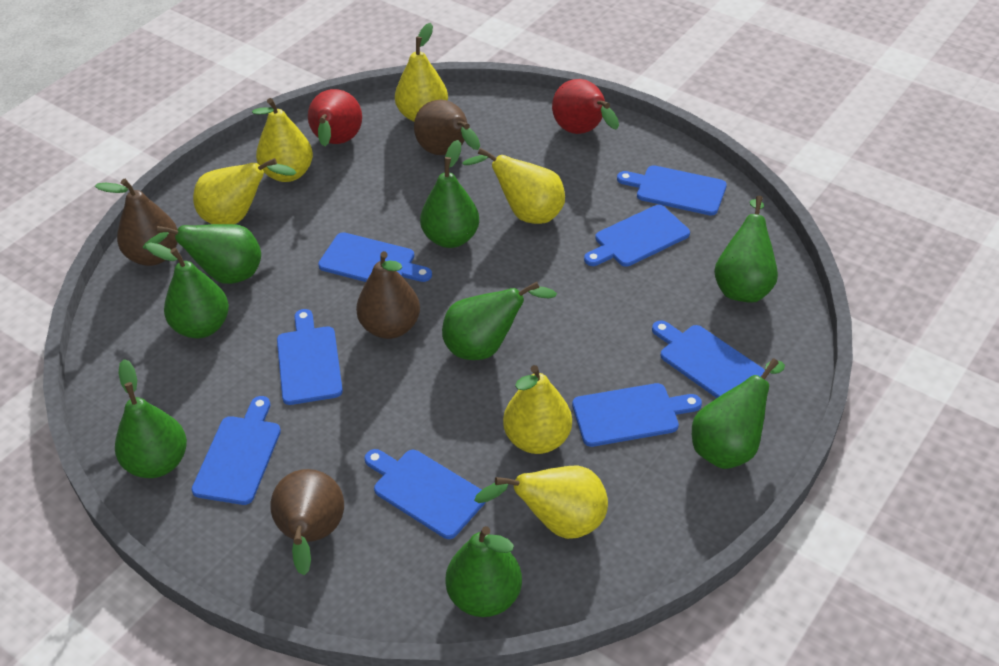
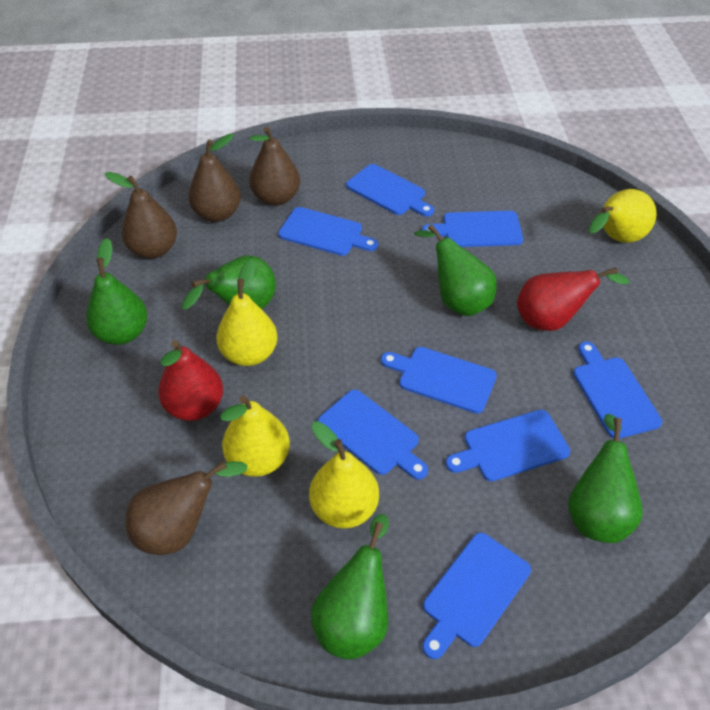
green pear: 8 -> 5
yellow pear: 6 -> 4

